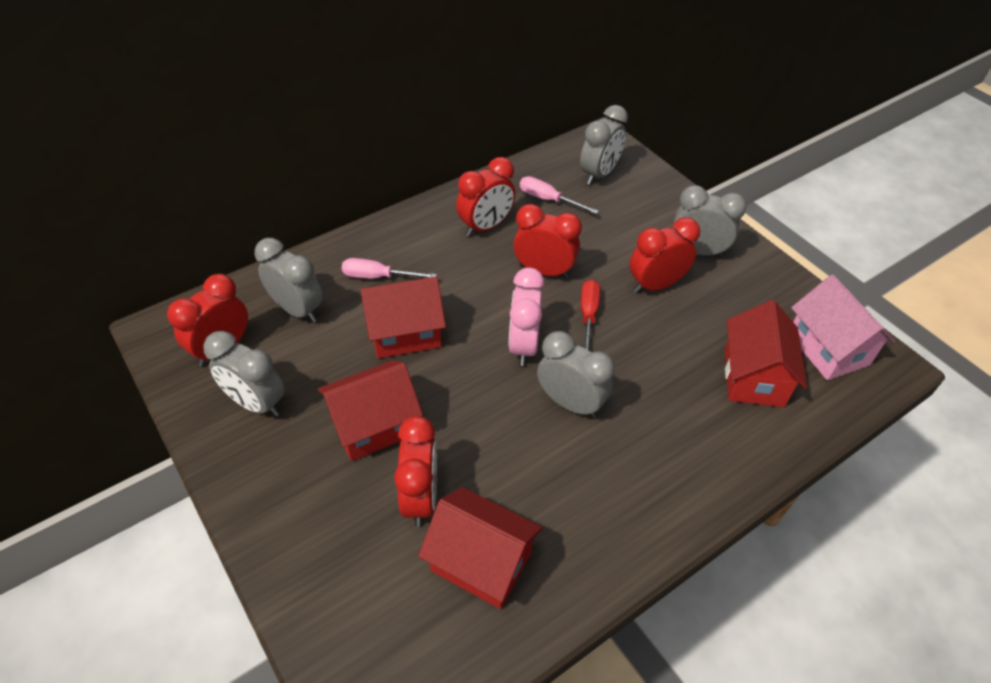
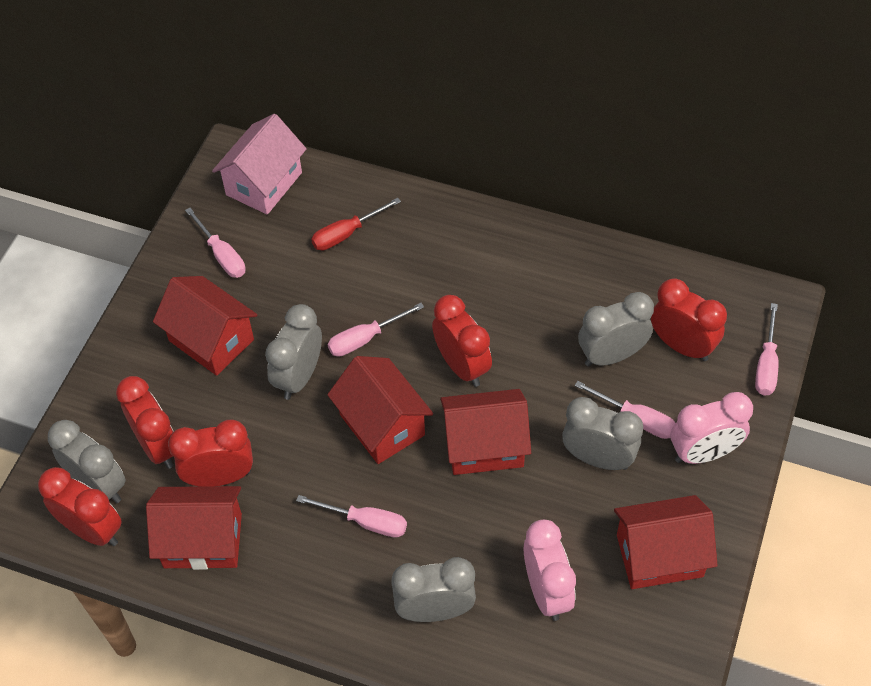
pink clock: 1 -> 2
pink screwdriver: 2 -> 5
red house: 4 -> 5

